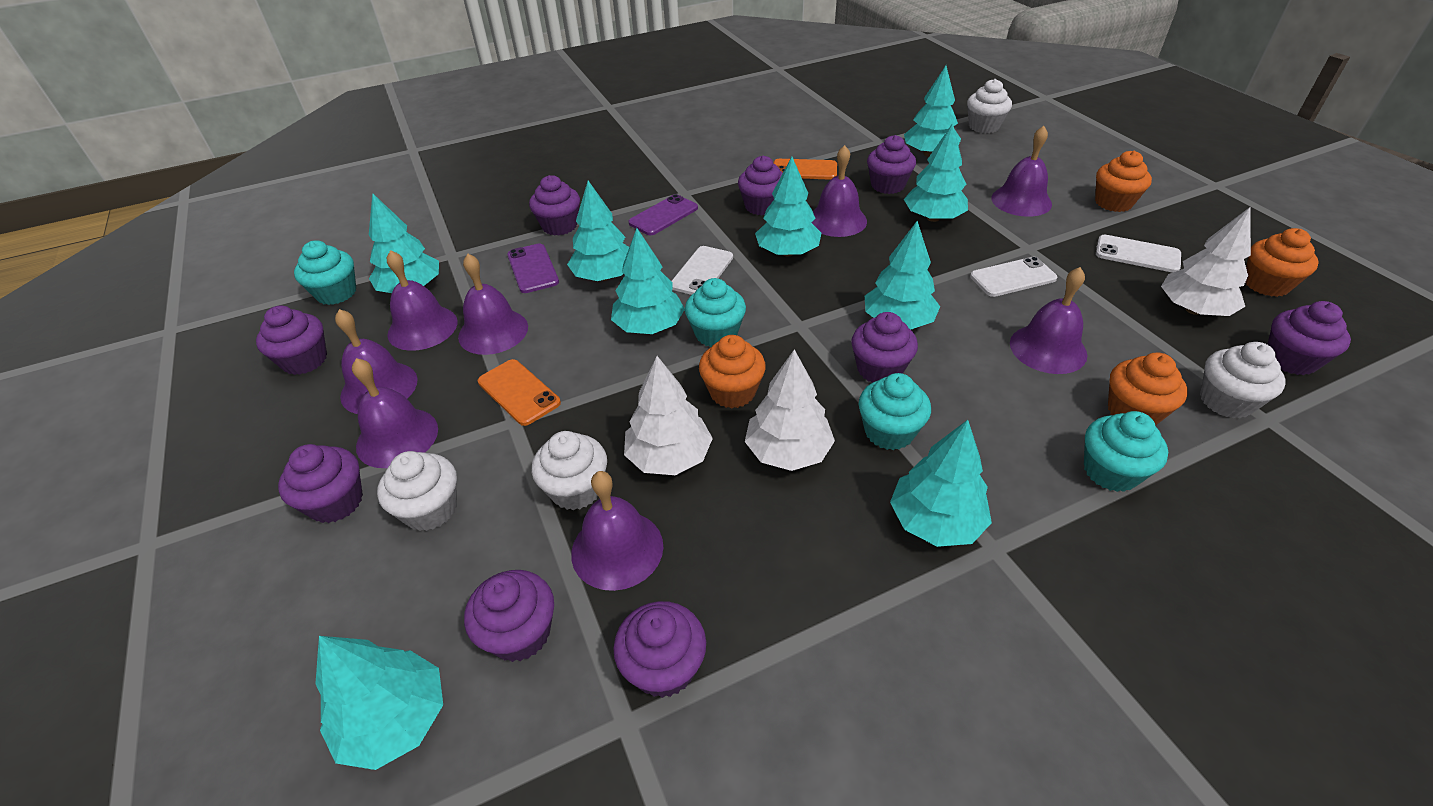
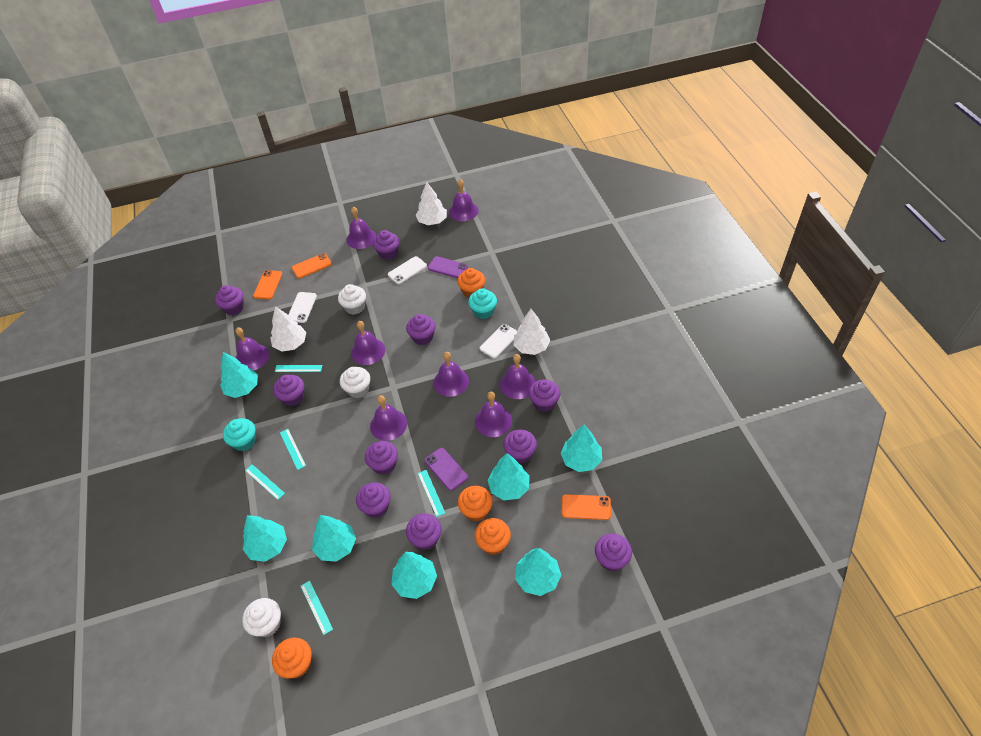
orange phone: 2 -> 3
purple cupcake: 9 -> 10
turquoise cupcake: 4 -> 2
turquoise ruler: 0 -> 5
turquoise tree: 9 -> 7
white cupcake: 4 -> 3

